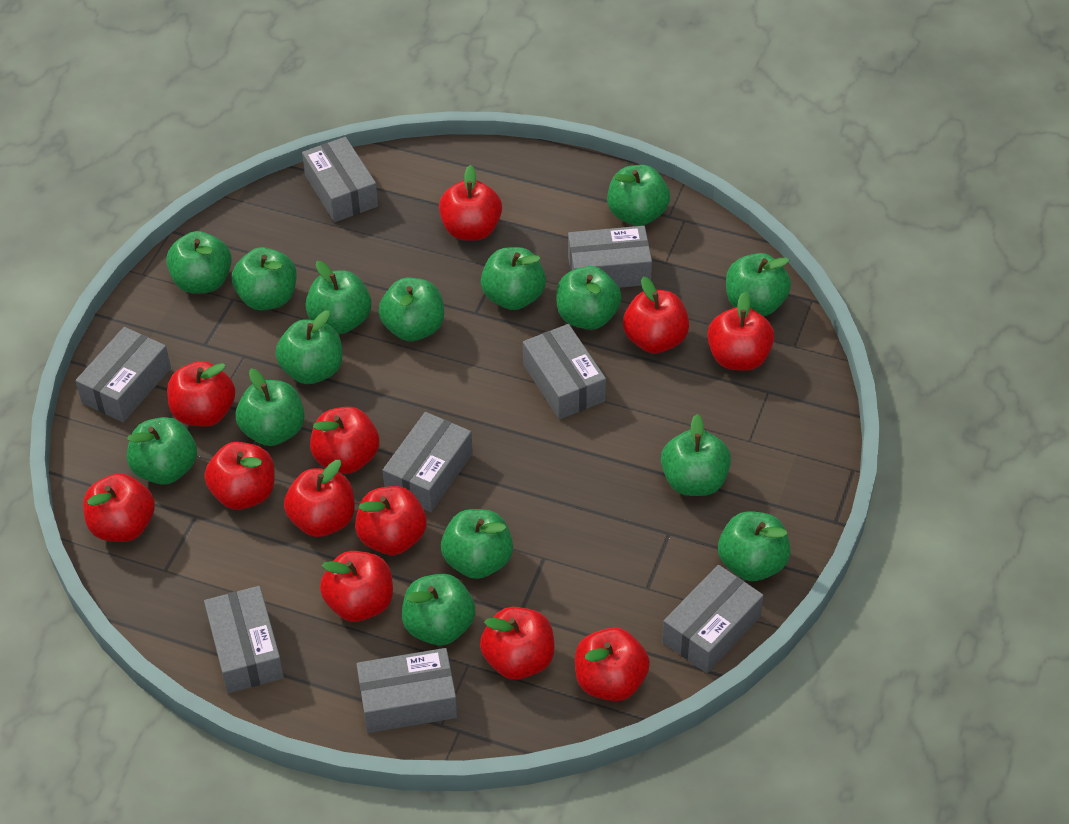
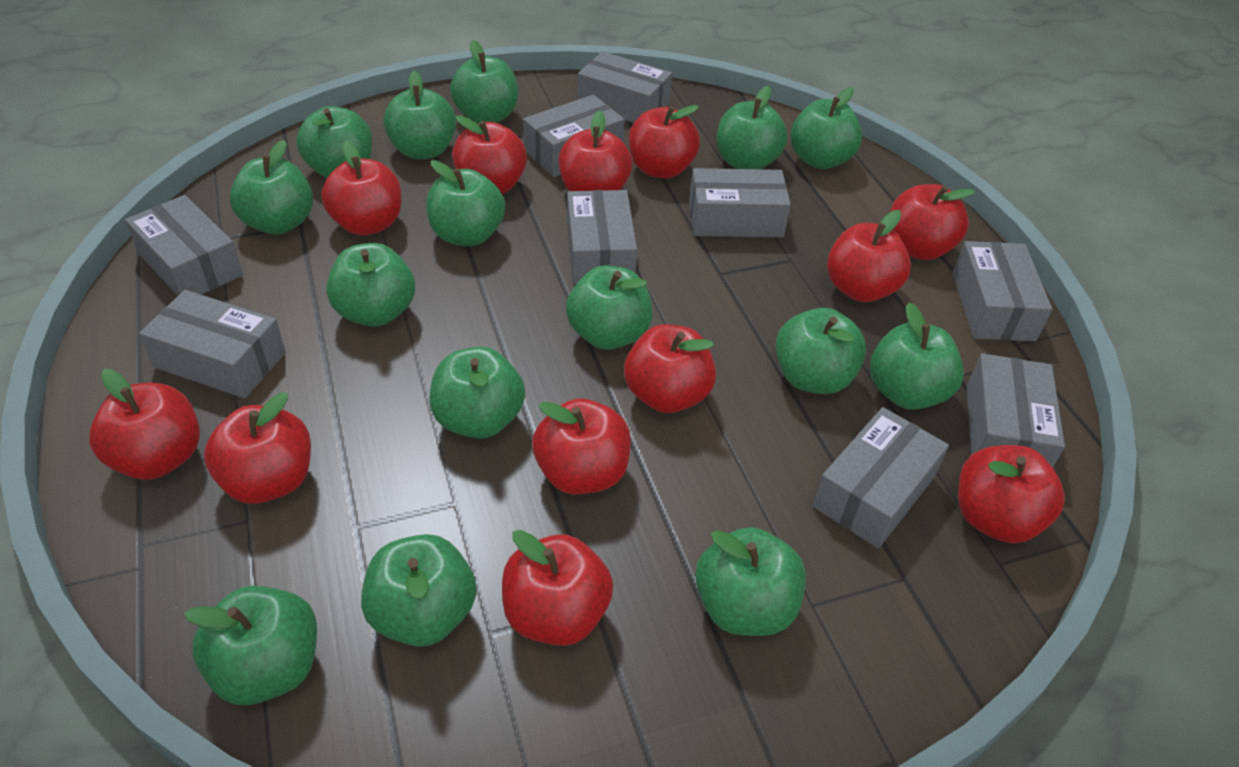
grey box: 8 -> 9

